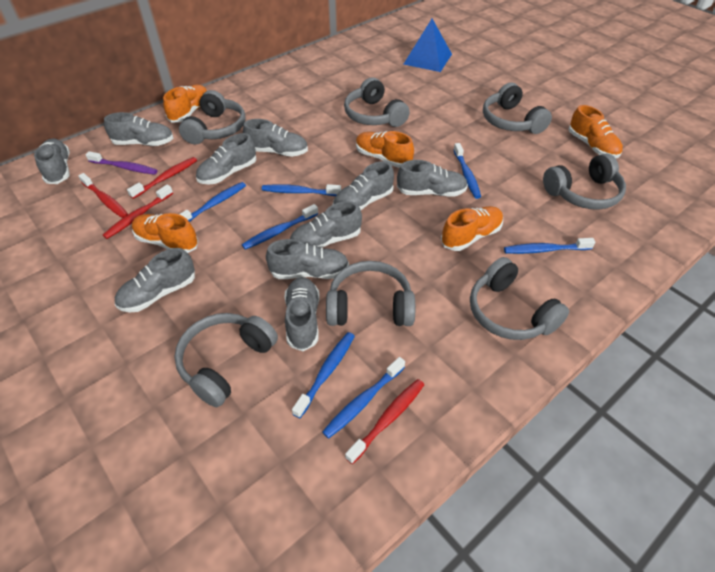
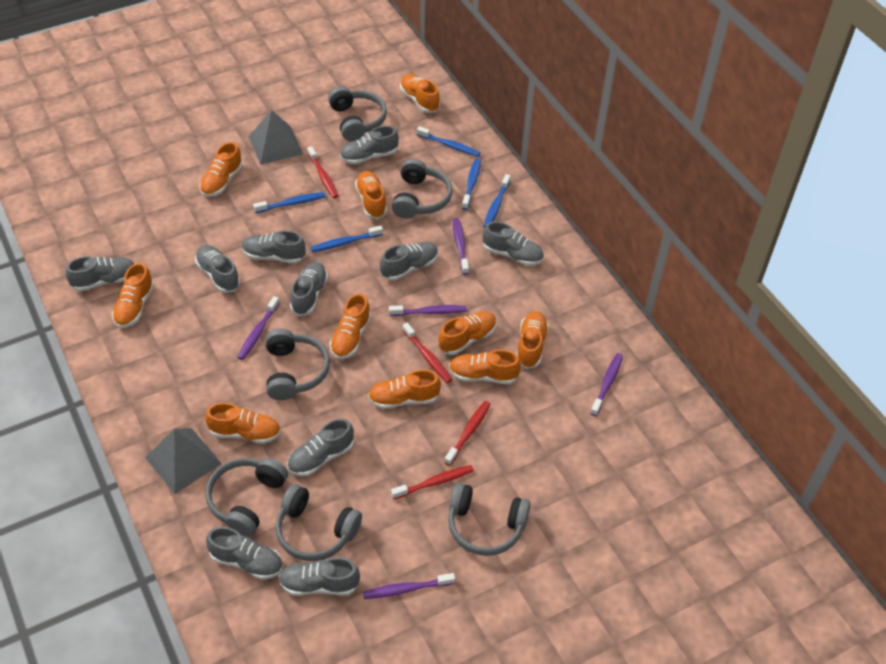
blue pyramid: 1 -> 0
blue toothbrush: 7 -> 5
grey headphones: 7 -> 6
grey pyramid: 0 -> 2
orange shoe: 5 -> 10
purple toothbrush: 1 -> 5

